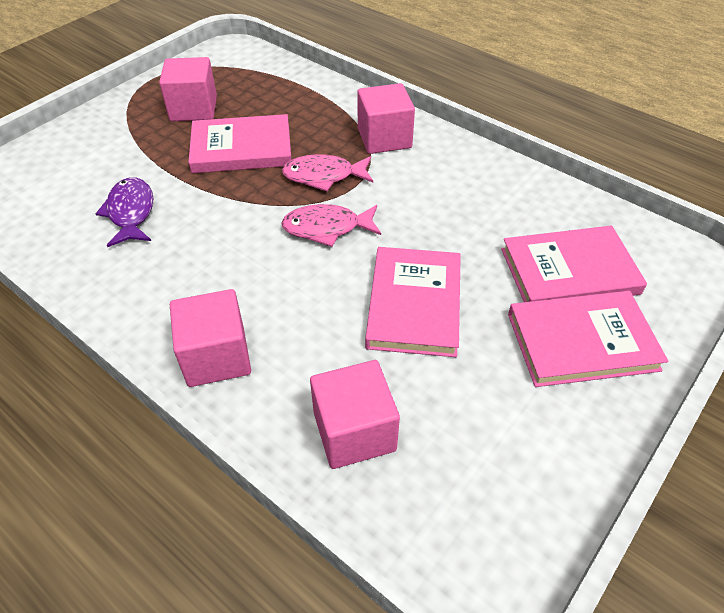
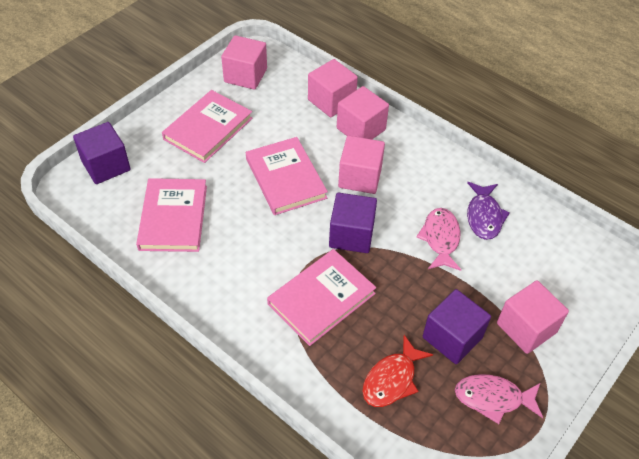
pink cube: 4 -> 5
purple cube: 0 -> 3
red fish: 0 -> 1

